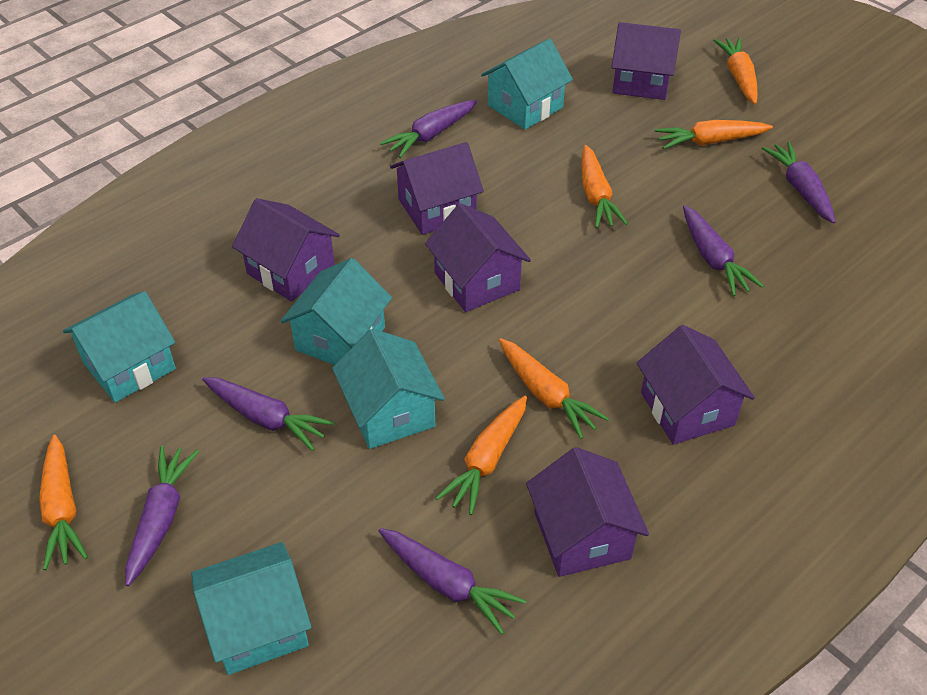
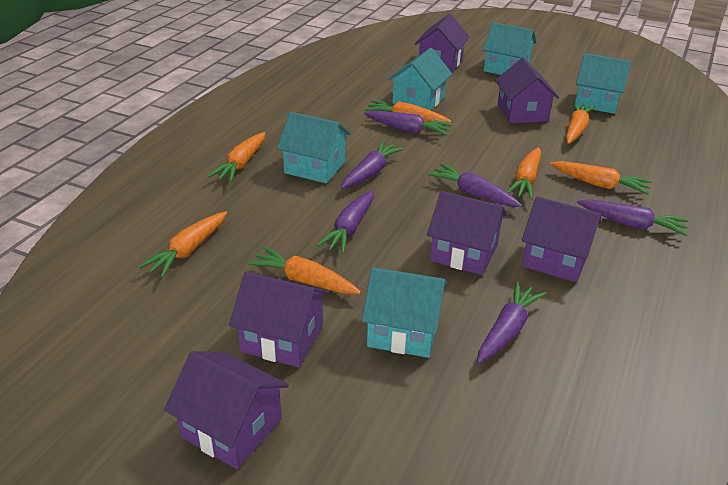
orange carrot: 6 -> 7

